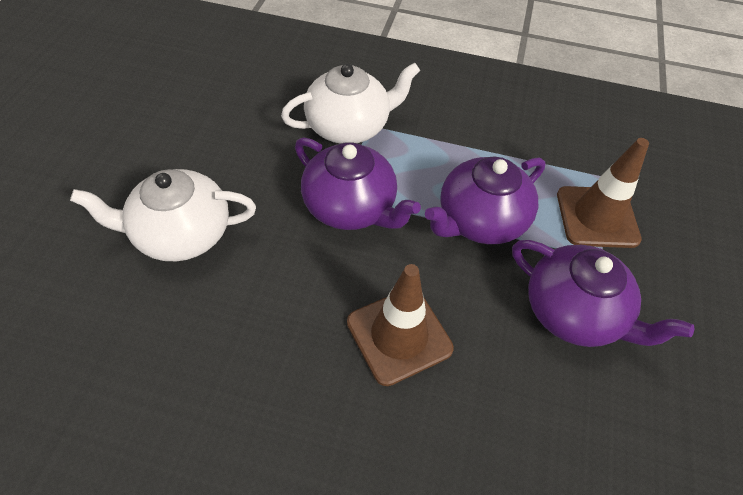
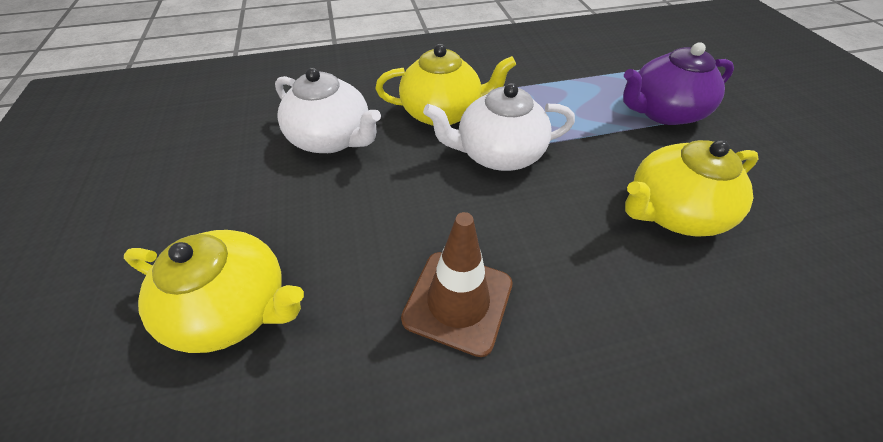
brown traffic cone: 2 -> 1
purple teapot: 3 -> 1
yellow teapot: 0 -> 3

